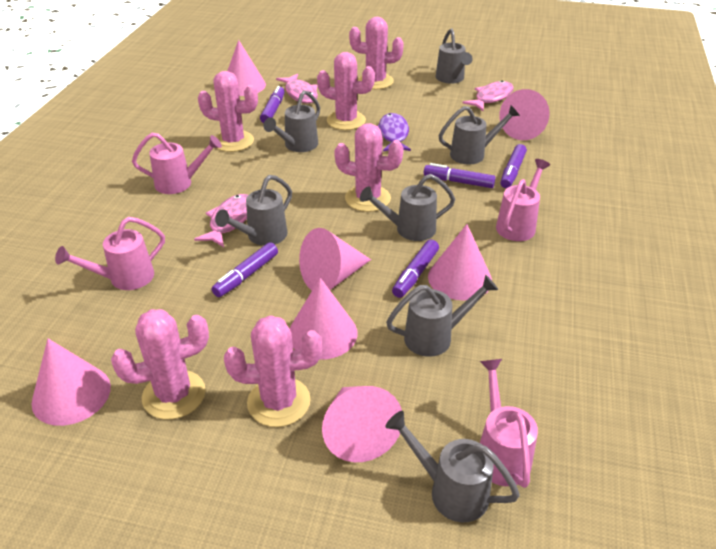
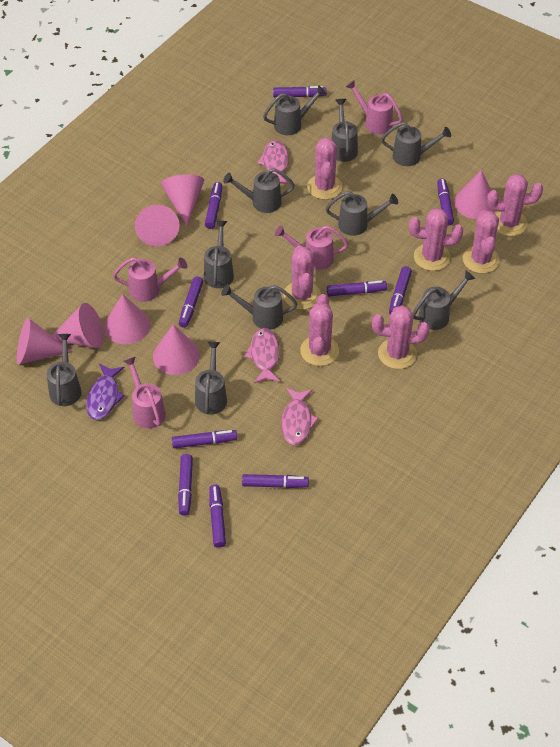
grey watering can: 7 -> 10
pink cactus: 6 -> 7
purple marker: 5 -> 10

